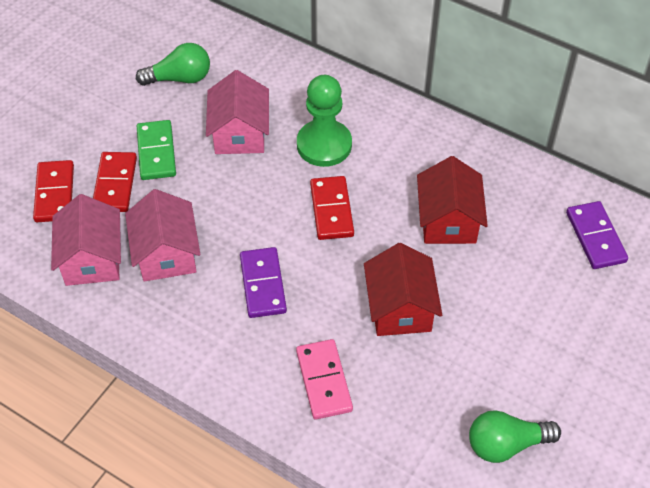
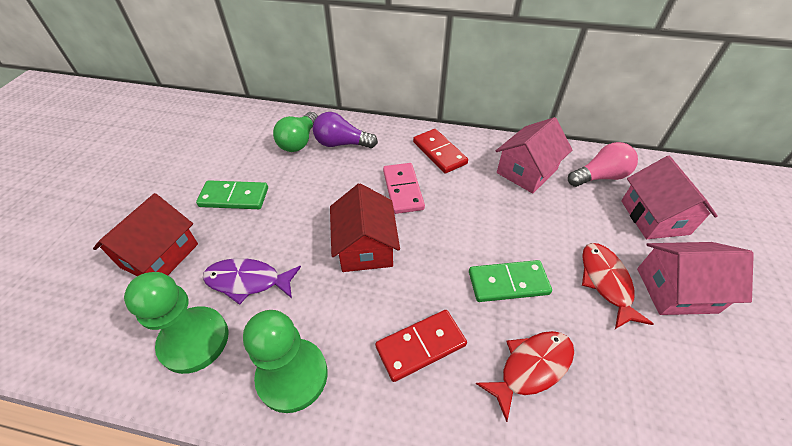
green domino: 1 -> 2
green light bulb: 2 -> 1
green pawn: 1 -> 2
pink light bulb: 0 -> 1
purple domino: 2 -> 0
purple fish: 0 -> 1
purple light bulb: 0 -> 1
red domino: 3 -> 2
red fish: 0 -> 2

